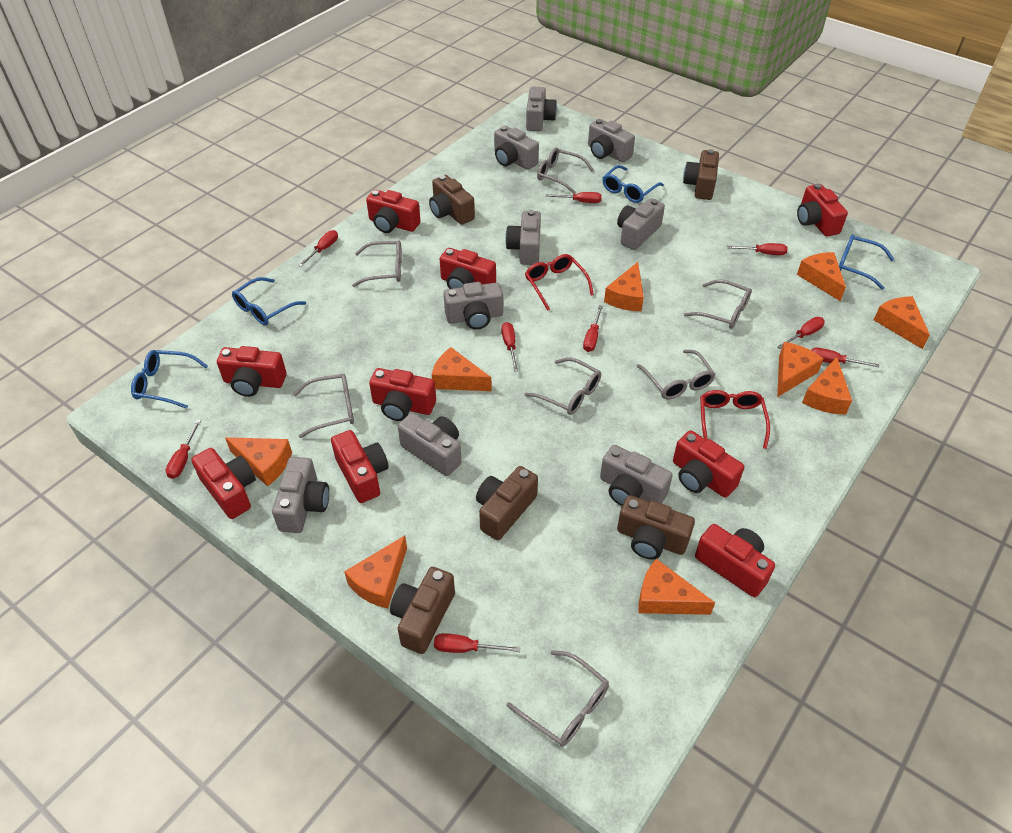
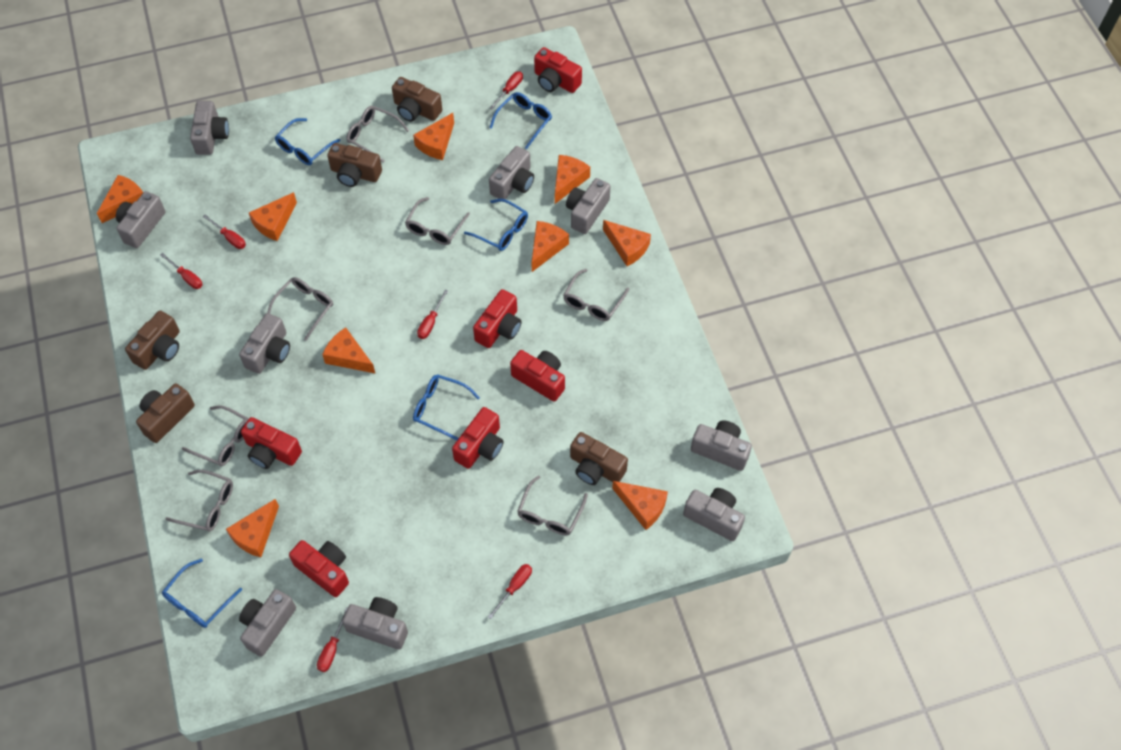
blue glasses: 4 -> 5
red camera: 9 -> 6
red glasses: 2 -> 0
red screwdriver: 9 -> 6

